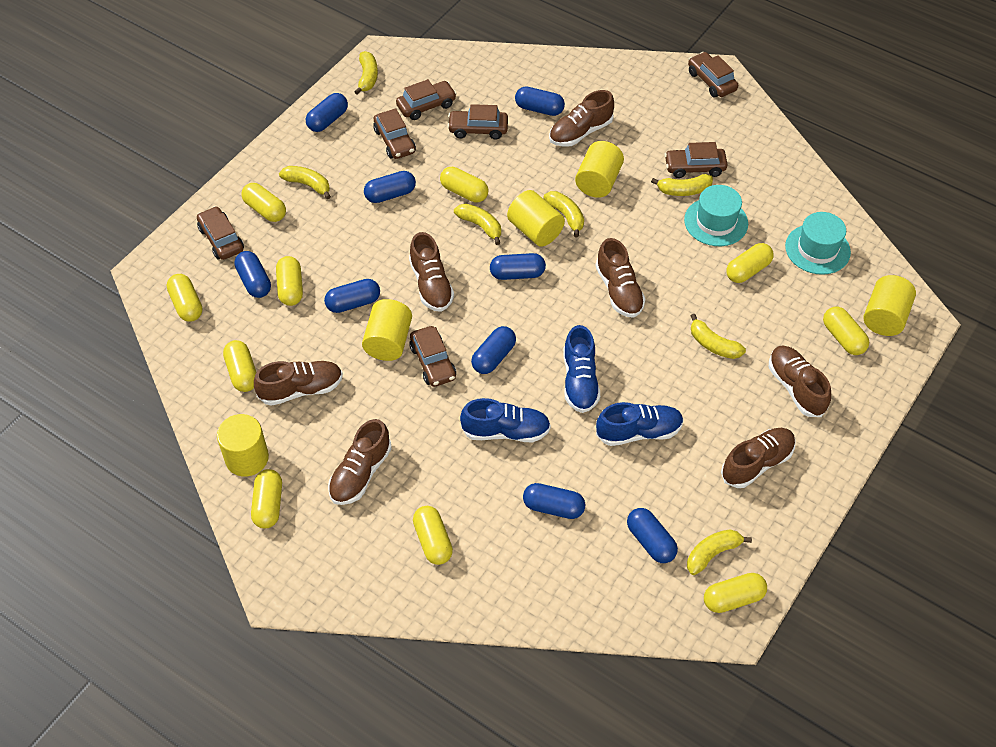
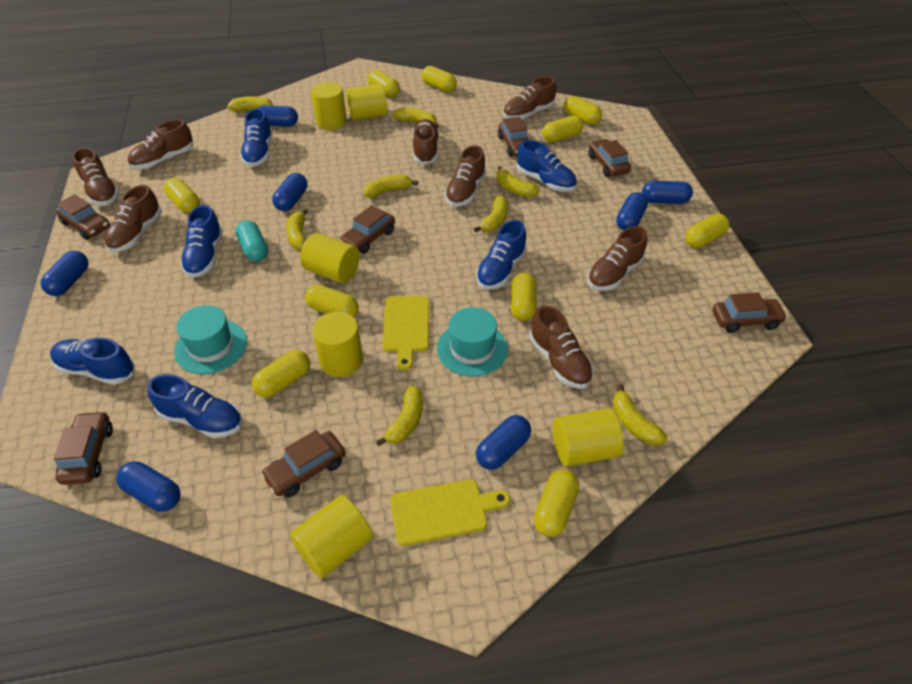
blue capsule: 9 -> 7
blue shoe: 3 -> 6
brown shoe: 7 -> 8
turquoise capsule: 0 -> 1
yellow banana: 7 -> 8
yellow cutting board: 0 -> 2
yellow cylinder: 5 -> 6

